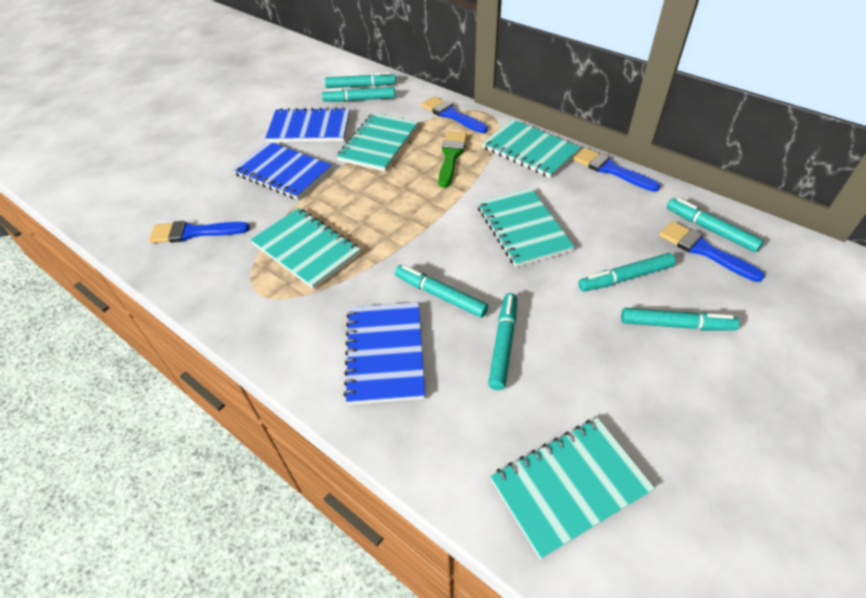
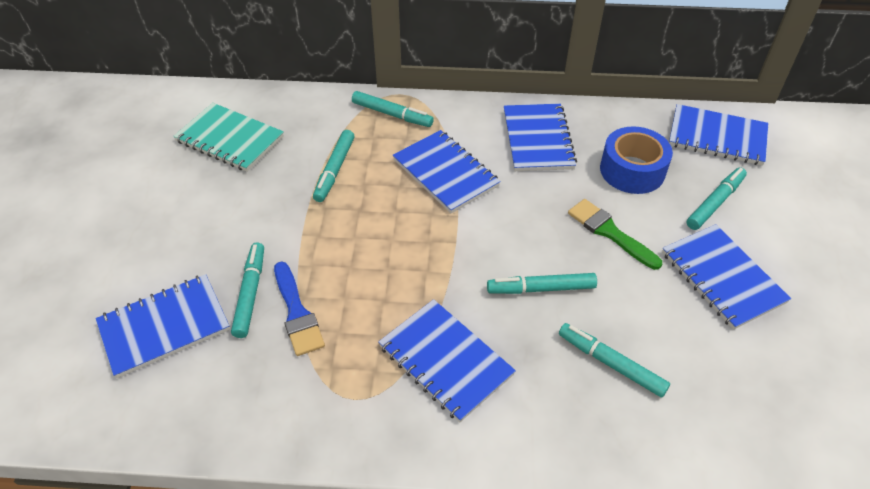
blue brush: 4 -> 1
blue notebook: 3 -> 6
blue tape: 0 -> 1
turquoise marker: 7 -> 6
turquoise notebook: 5 -> 1

